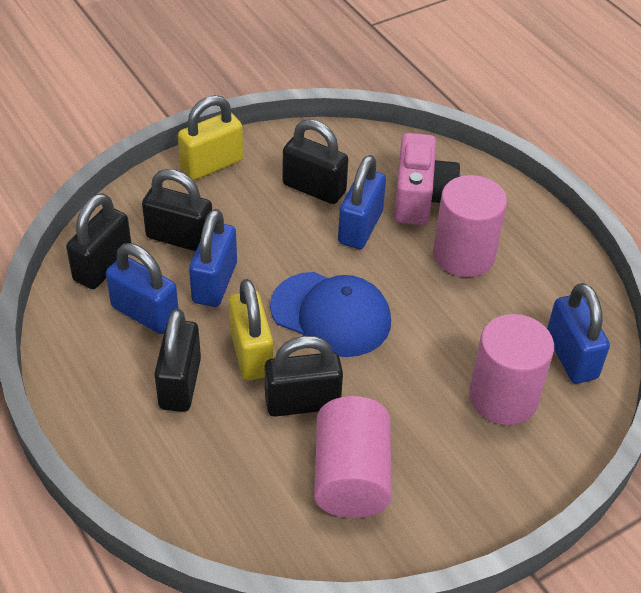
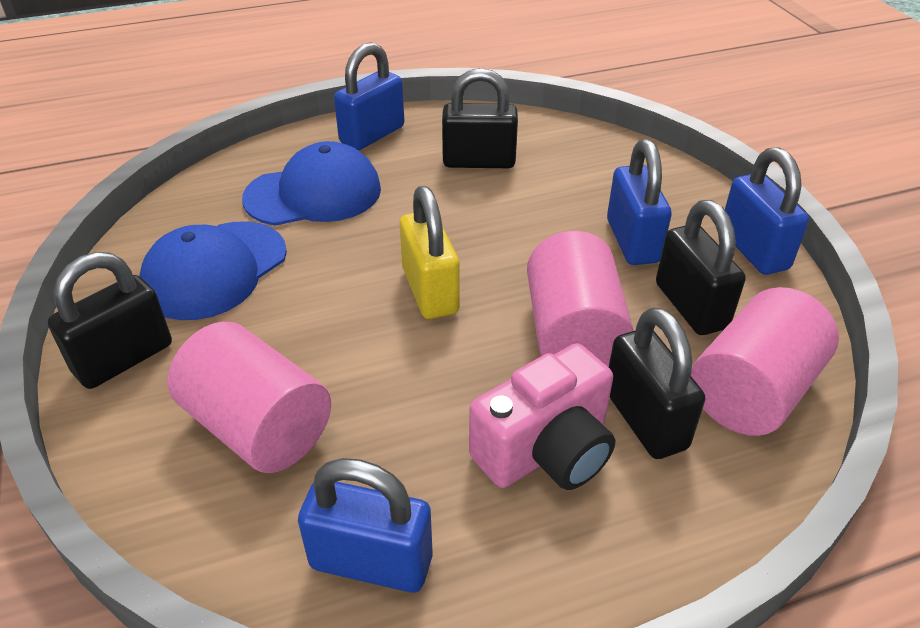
black padlock: 5 -> 4
blue cap: 1 -> 2
yellow padlock: 2 -> 1

